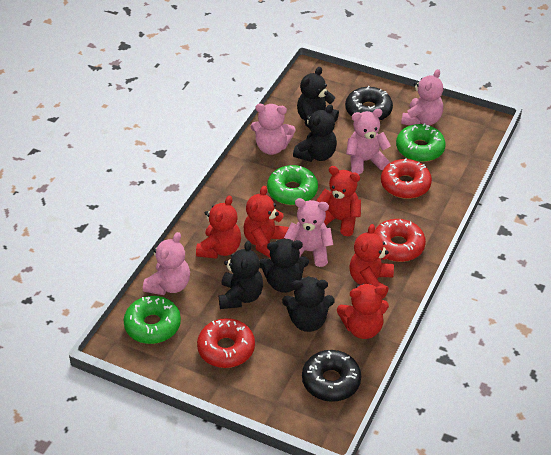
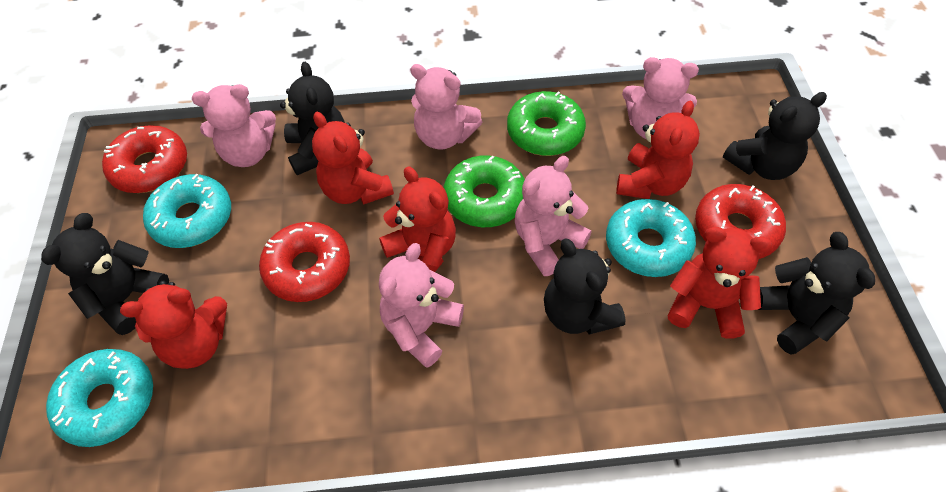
black donut: 2 -> 0
green donut: 3 -> 2
turquoise donut: 0 -> 3

